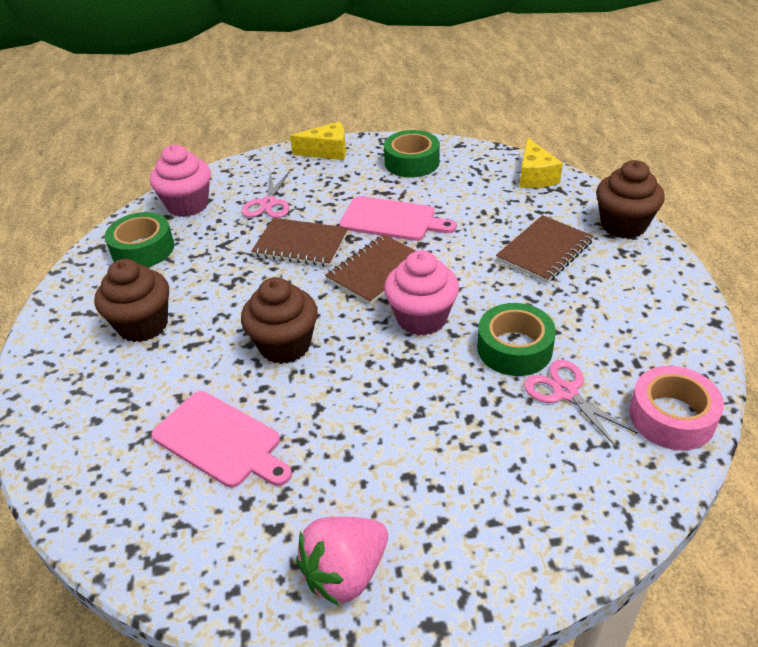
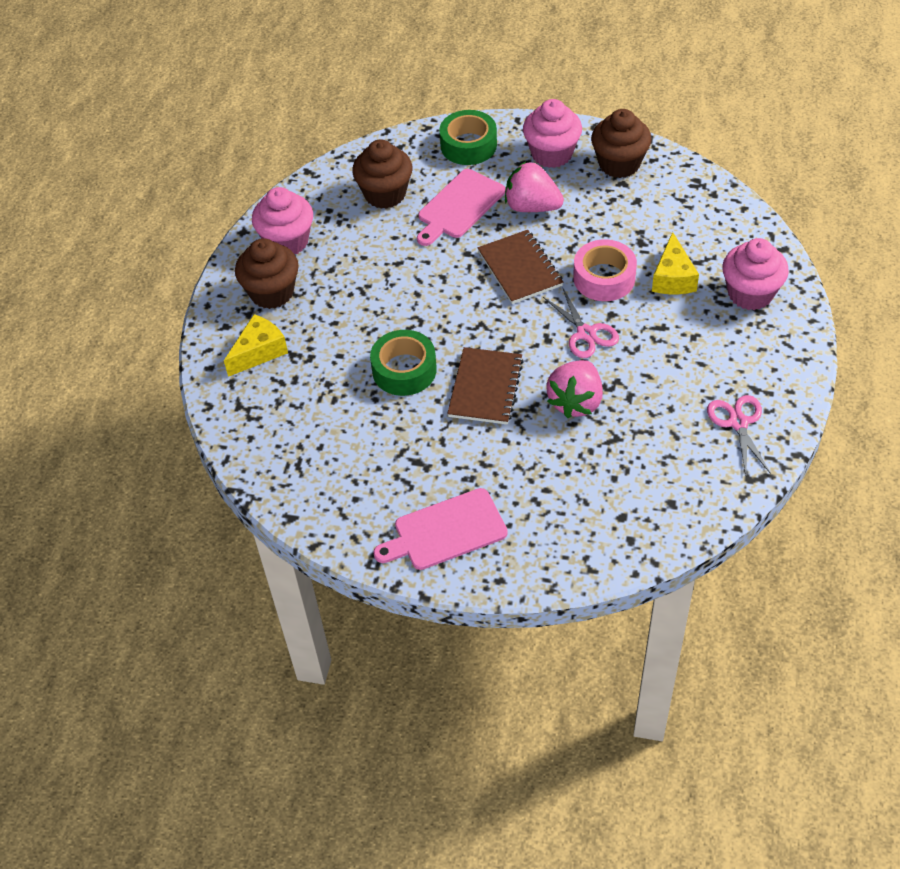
brown notebook: 3 -> 2
green tape: 3 -> 2
pink cupcake: 2 -> 3
pink strawberry: 1 -> 2

